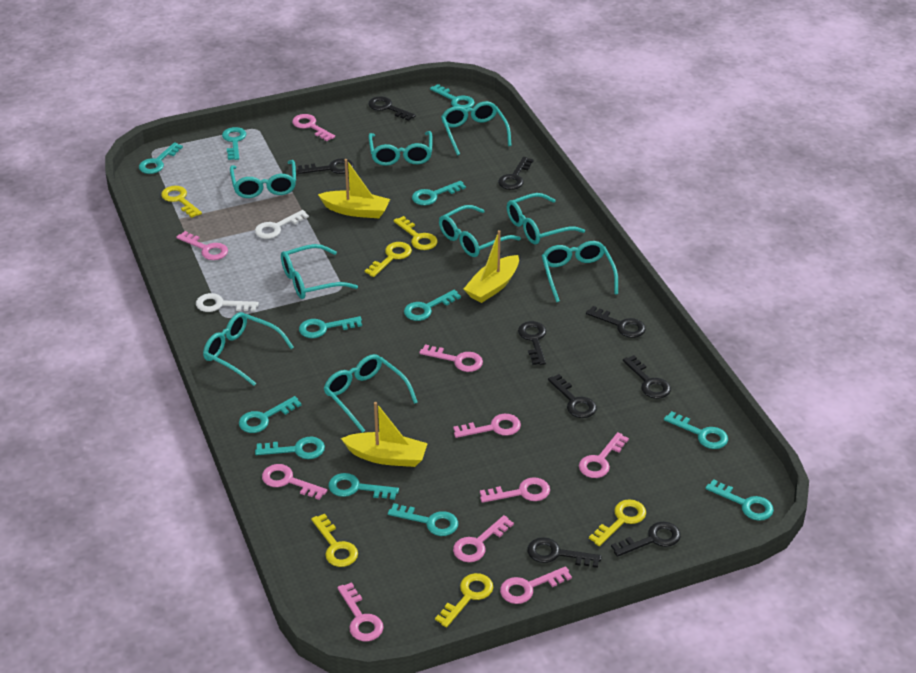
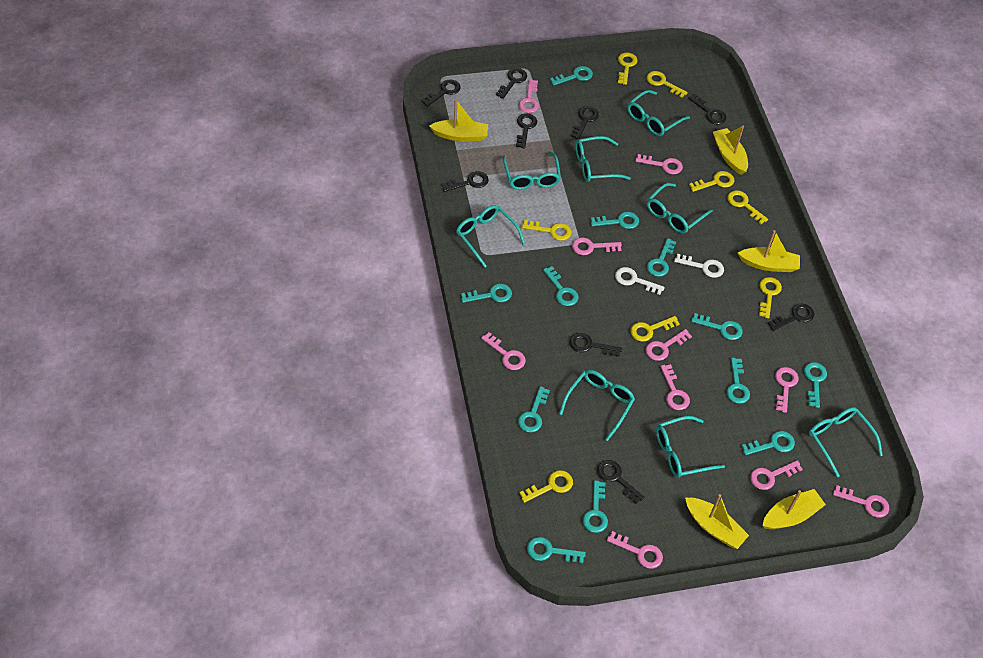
turquoise glasses: 9 -> 8
yellow boat: 3 -> 5
yellow key: 6 -> 8

